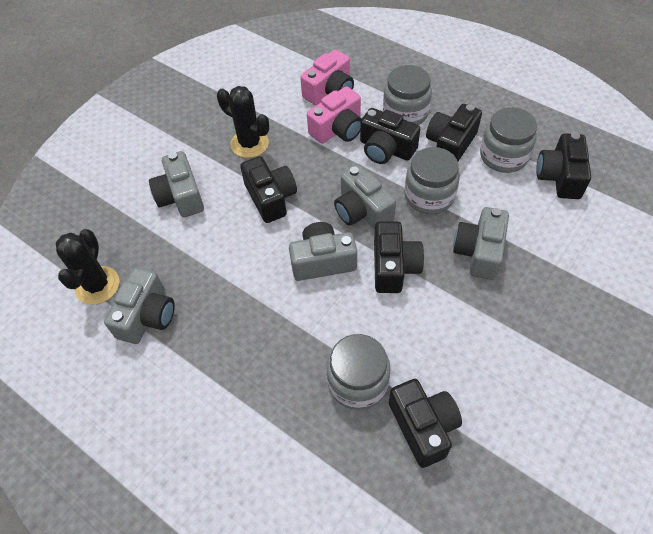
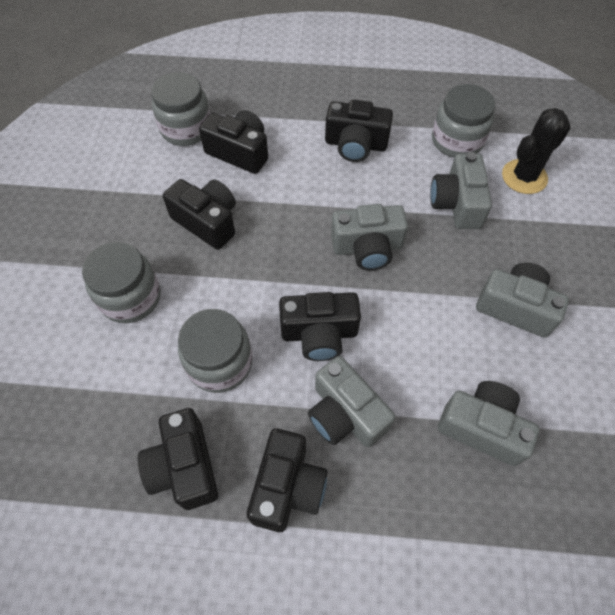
black cactus: 2 -> 1
pink camera: 2 -> 0

